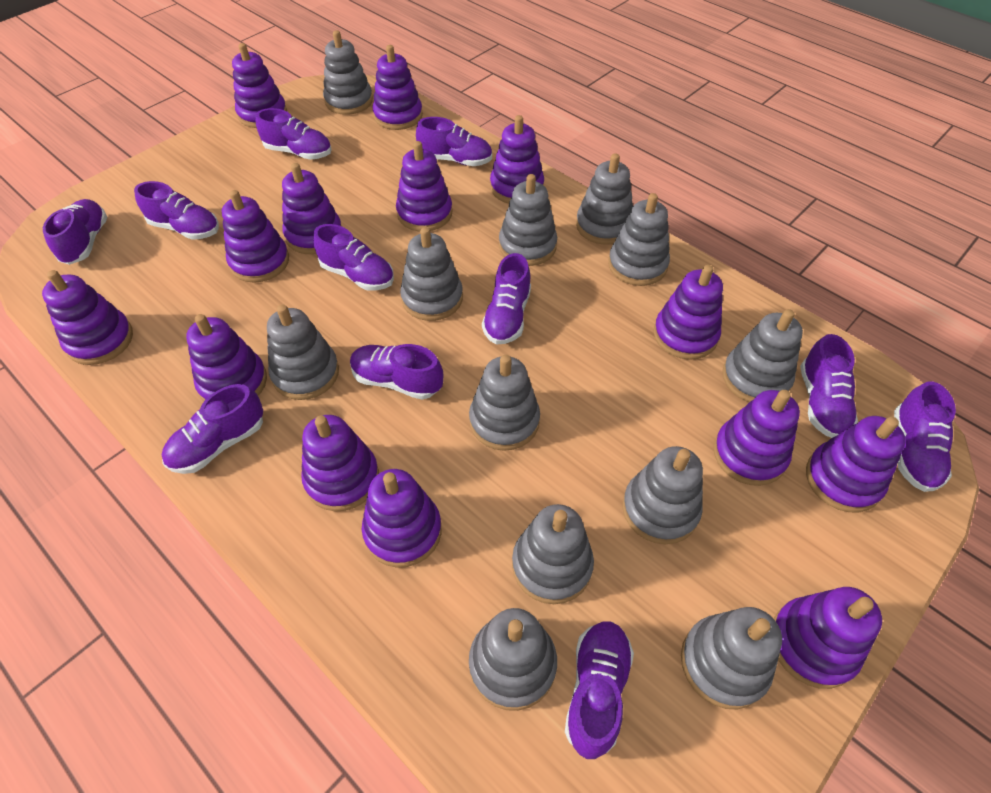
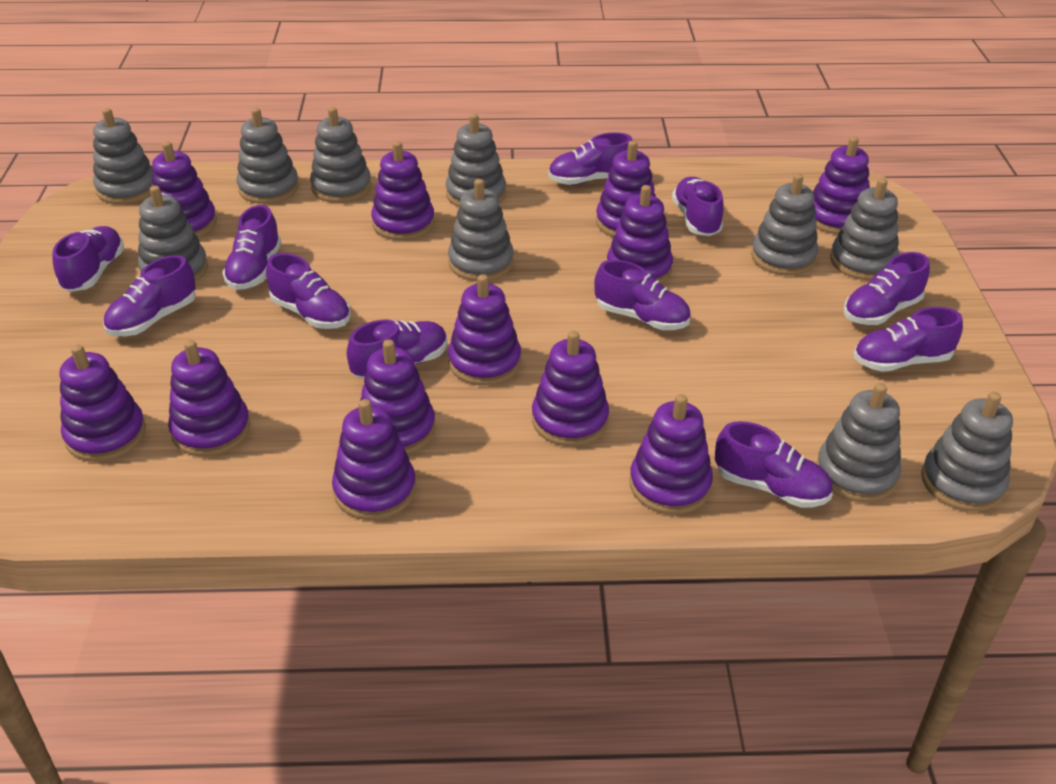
grey stacking toy: 12 -> 10
purple stacking toy: 14 -> 12

